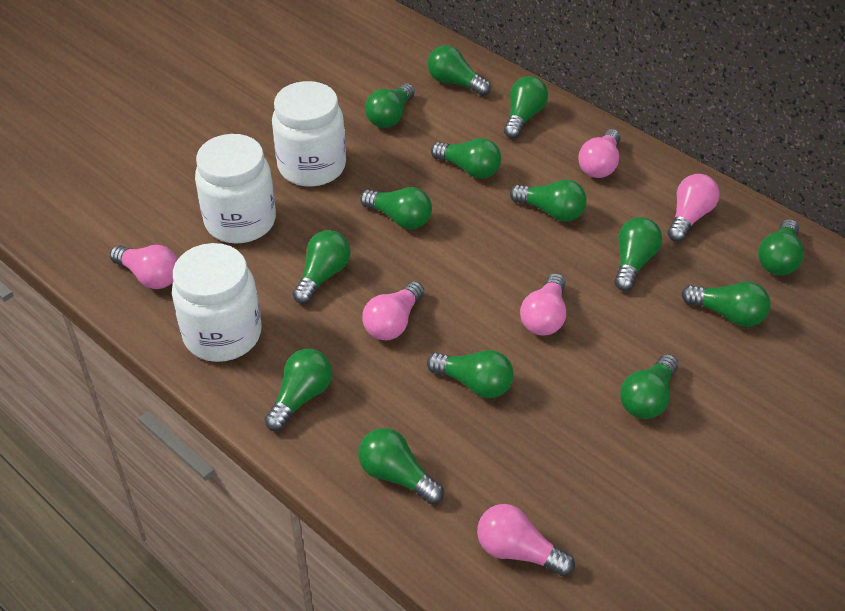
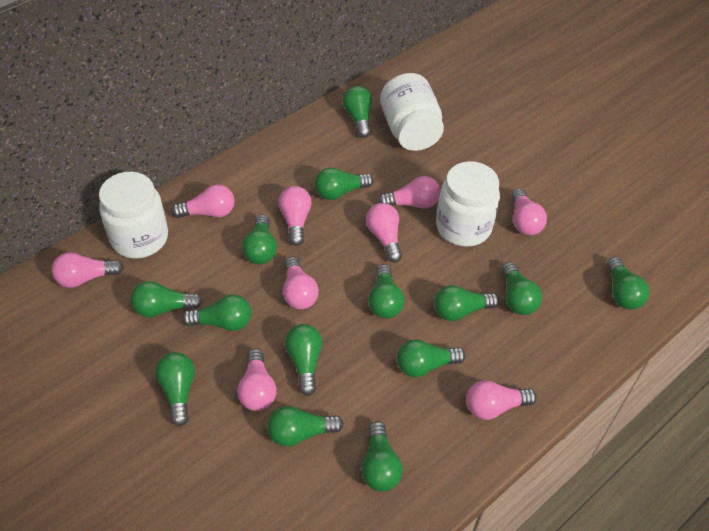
pink light bulb: 6 -> 9

